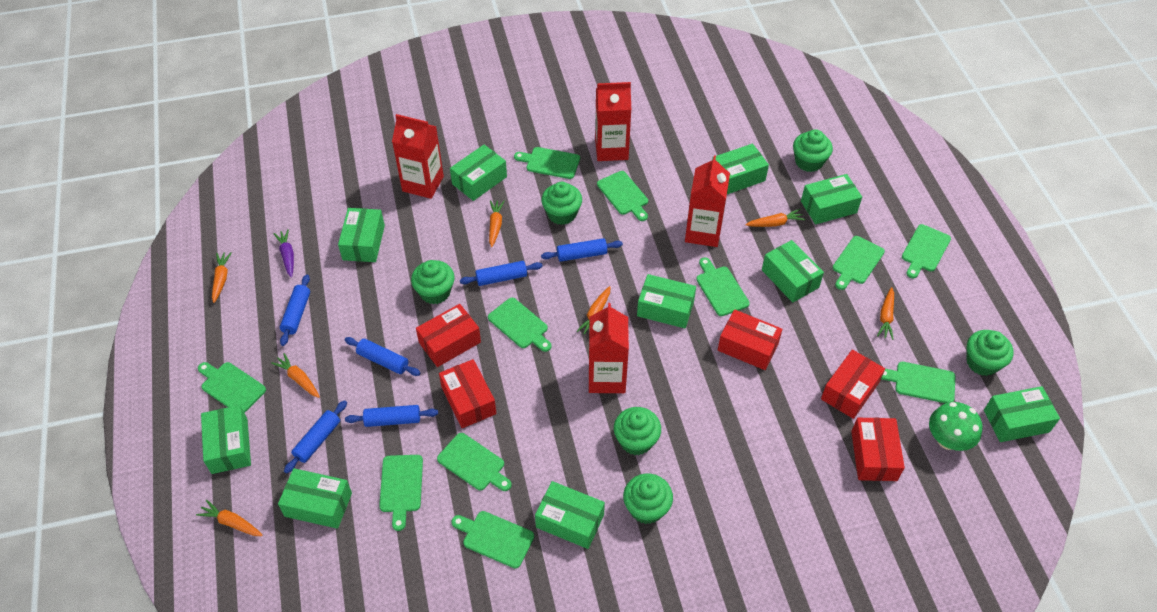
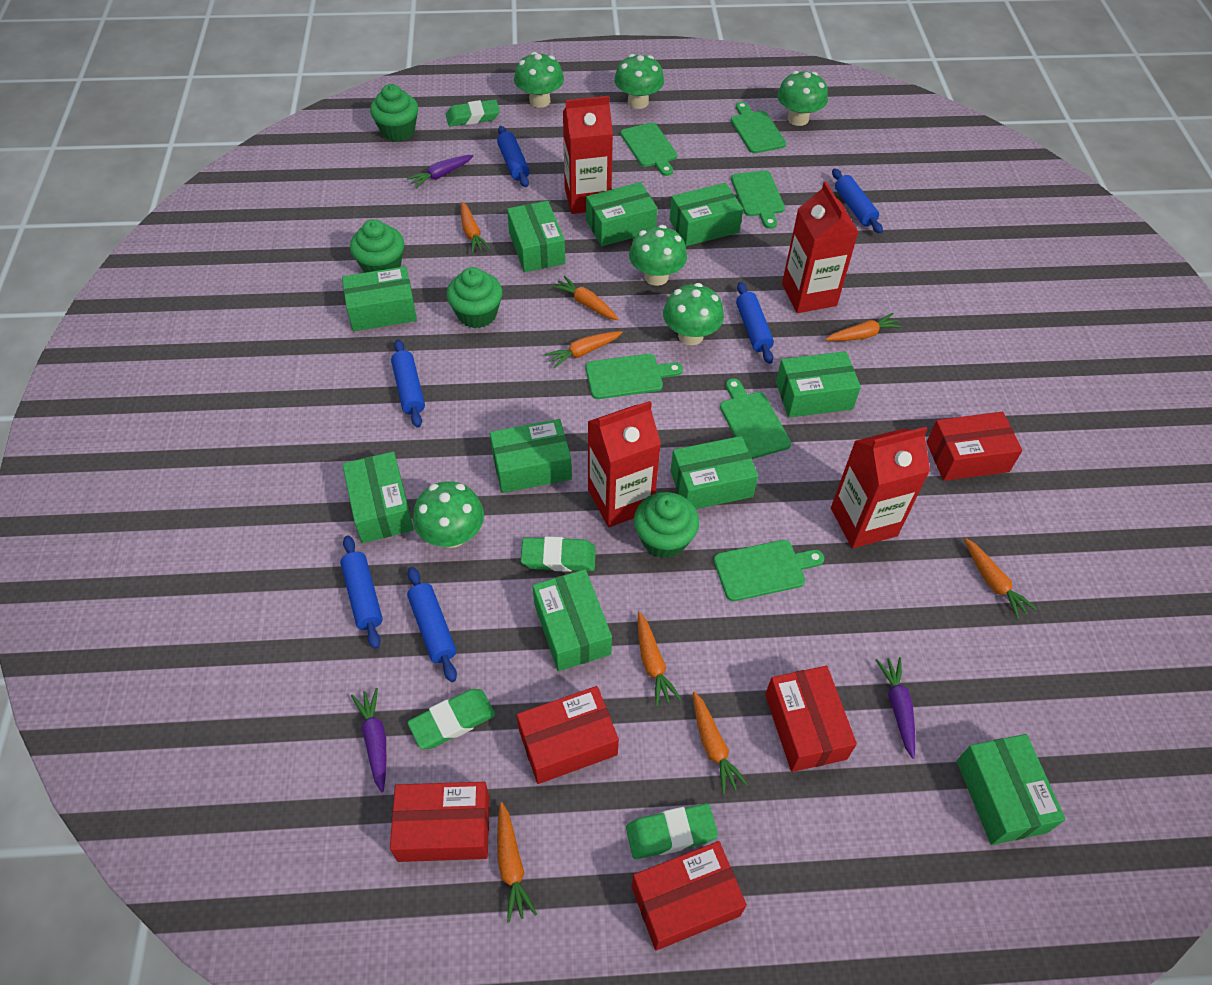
green cupcake: 6 -> 4
green cutting board: 11 -> 6
green eraser: 0 -> 4
green mushroom: 1 -> 6
orange carrot: 7 -> 8
purple carrot: 1 -> 3

